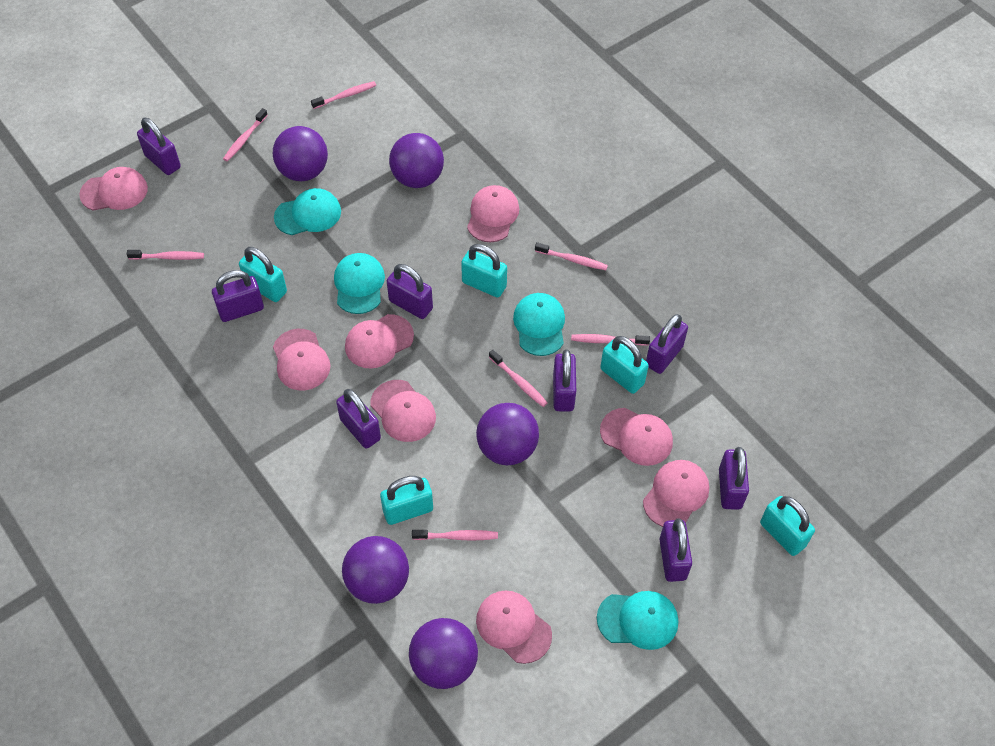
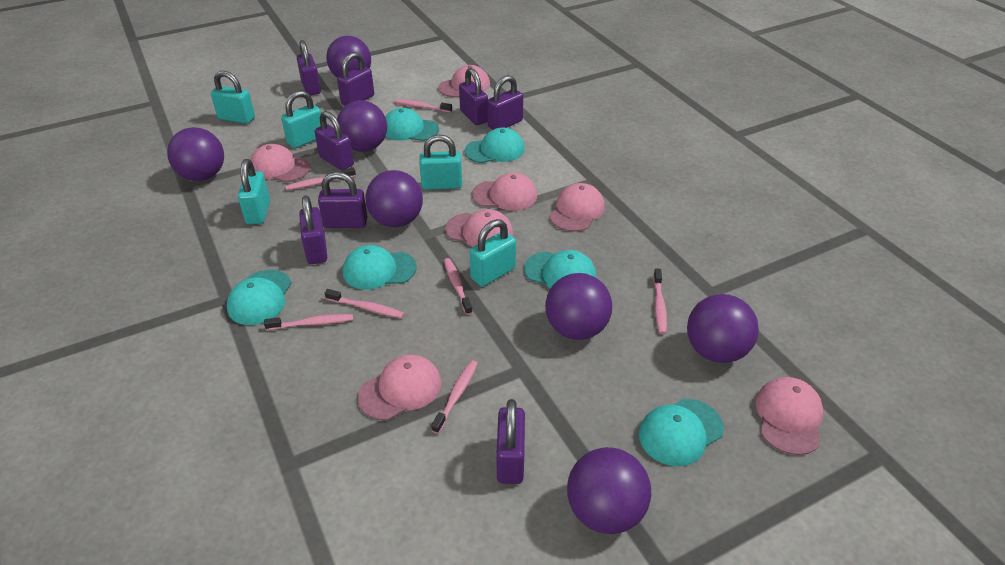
pink cap: 8 -> 7
purple ball: 5 -> 7
turquoise cap: 4 -> 6

